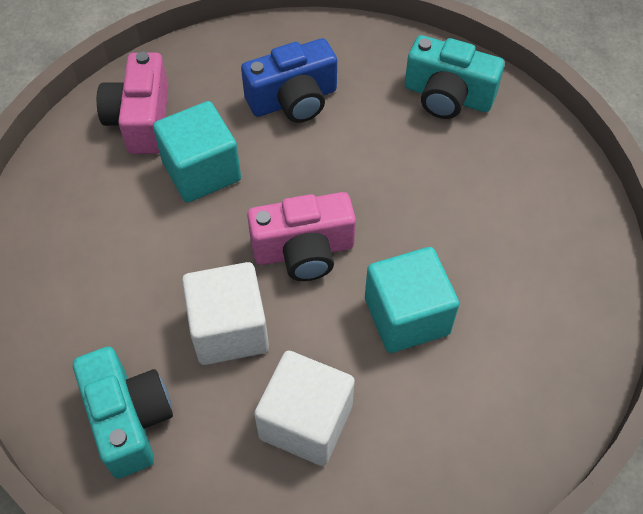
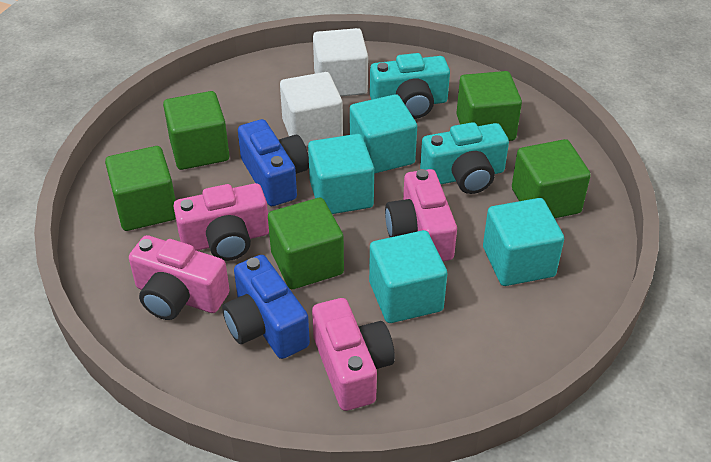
blue camera: 1 -> 2
green cube: 0 -> 5
pink camera: 2 -> 4
turquoise cube: 2 -> 4

